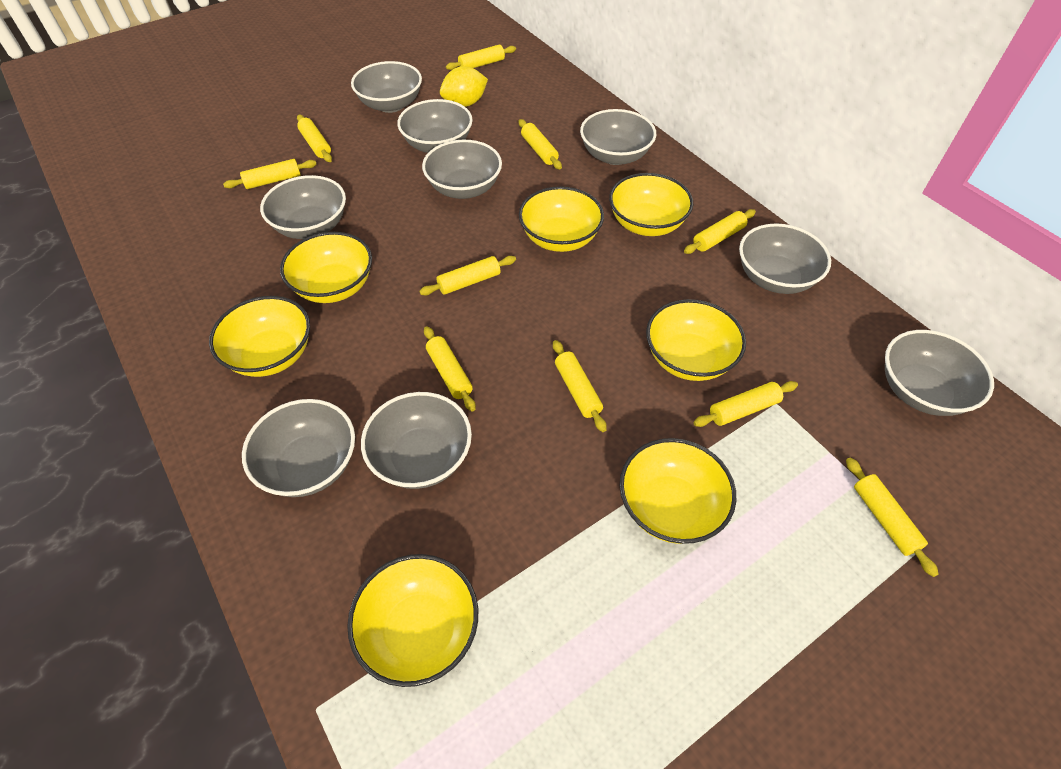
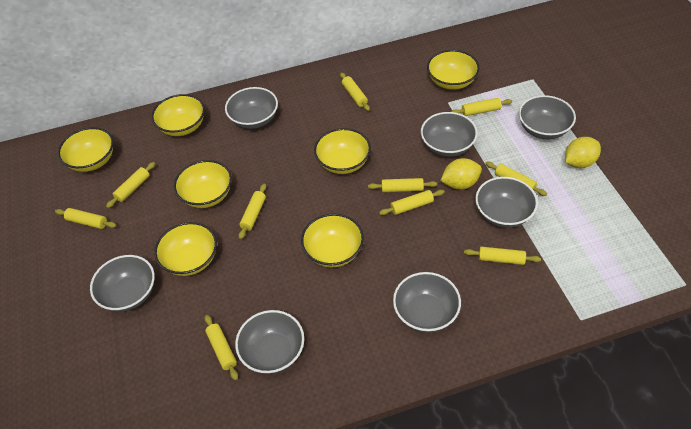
grey bowl: 9 -> 7
yellow lemon: 1 -> 2

